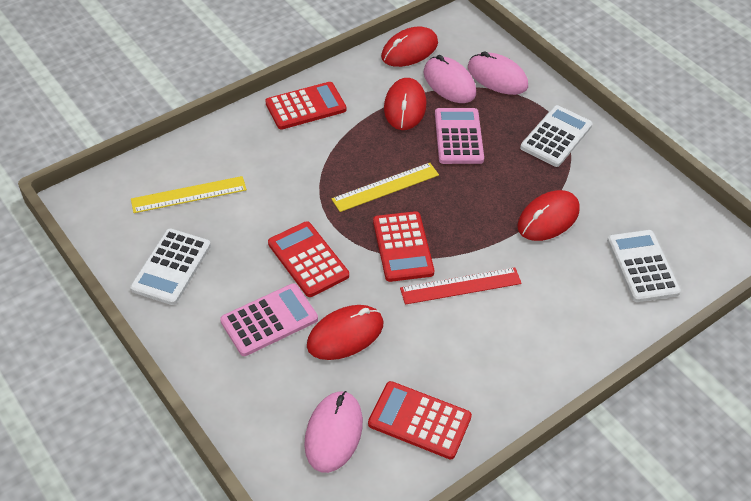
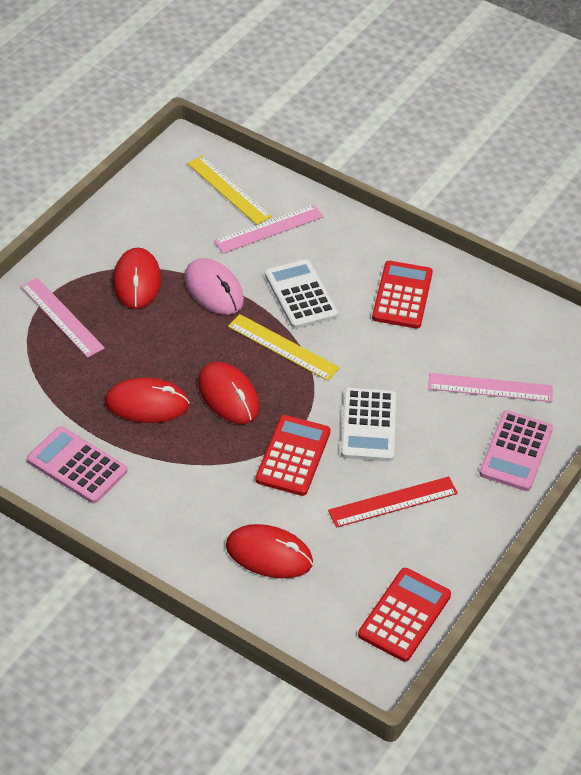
pink mouse: 3 -> 1
pink ruler: 0 -> 3
red calculator: 4 -> 3
white calculator: 3 -> 2

